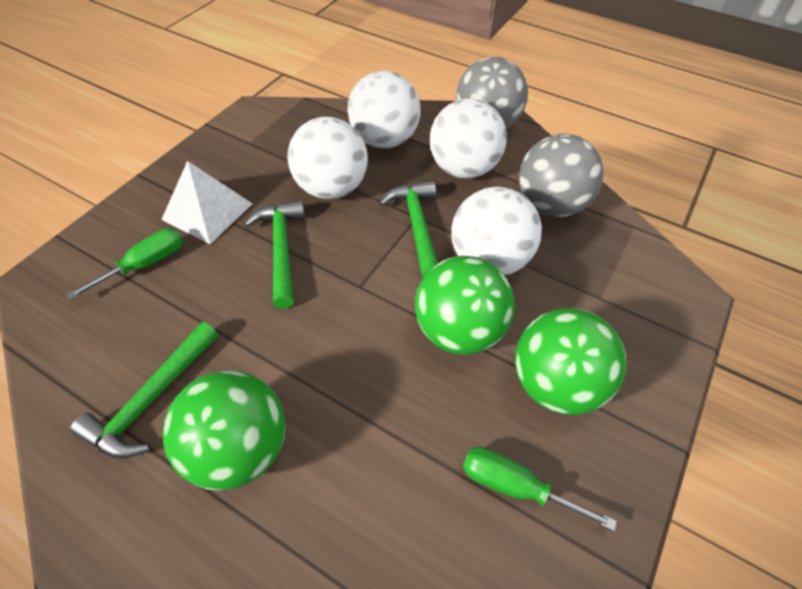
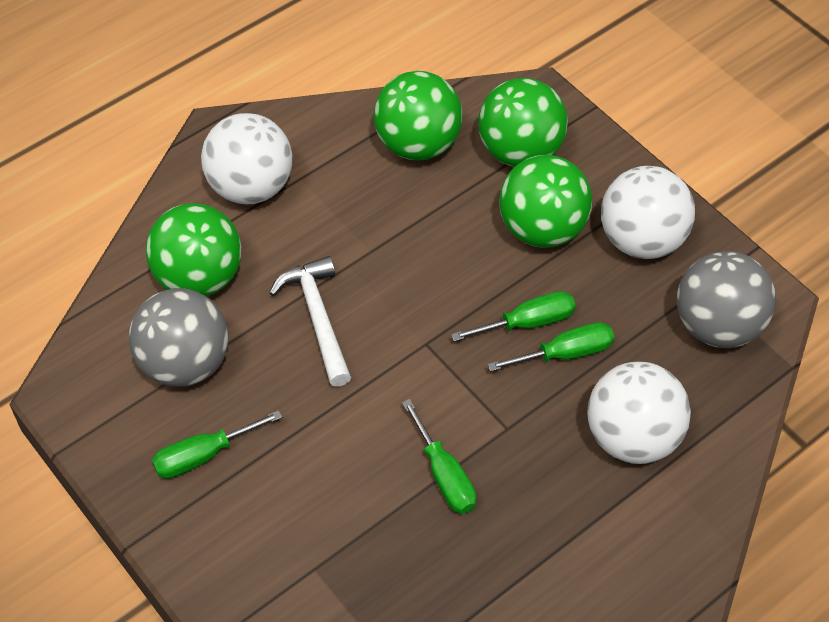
green ball: 3 -> 4
green hammer: 3 -> 0
green screwdriver: 2 -> 4
white ball: 4 -> 3
white hammer: 0 -> 1
white pyramid: 1 -> 0

